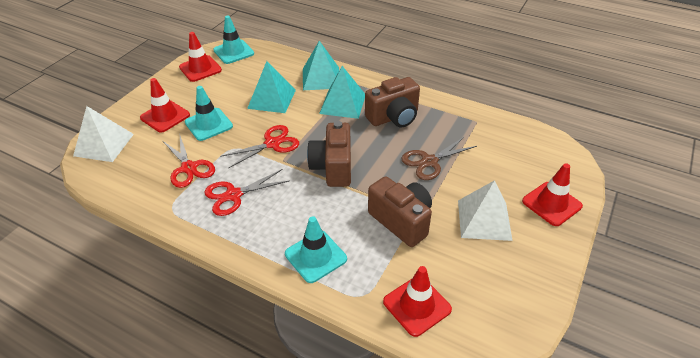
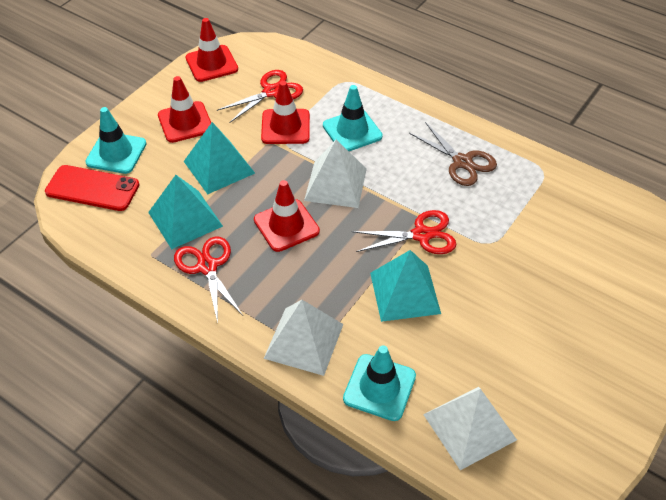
brown camera: 3 -> 0
red phone: 0 -> 1
white pyramid: 2 -> 3

